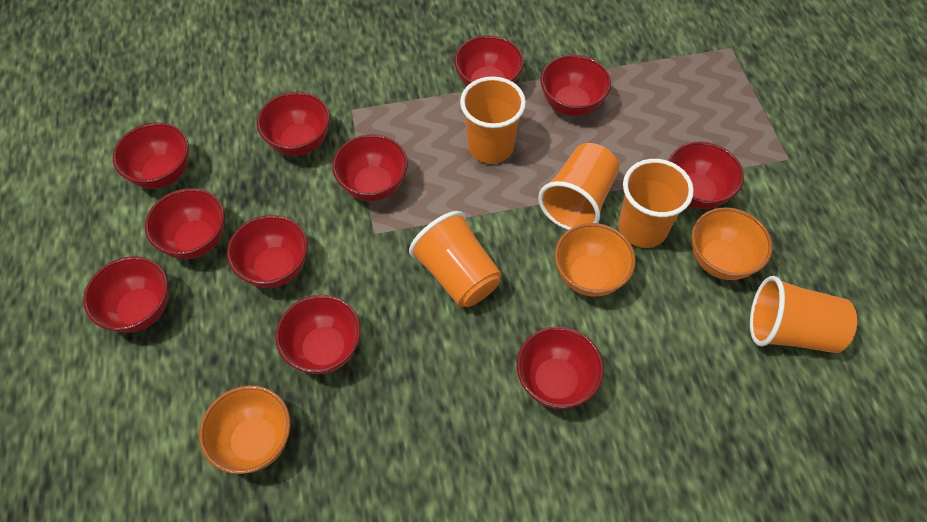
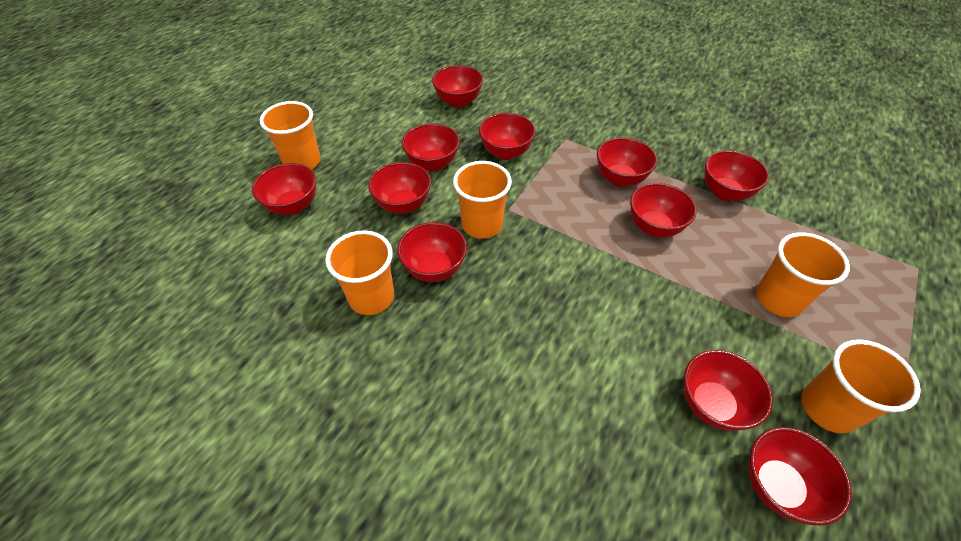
orange bowl: 3 -> 0

